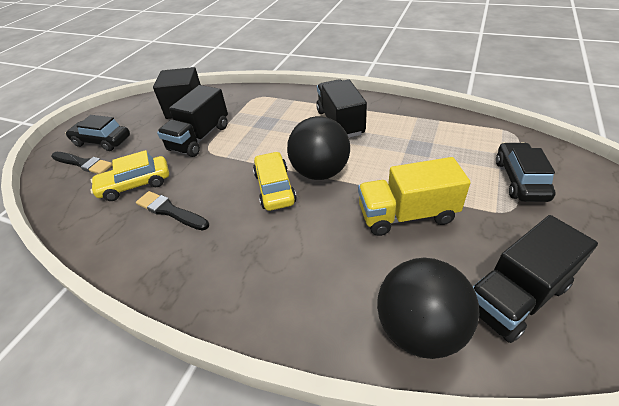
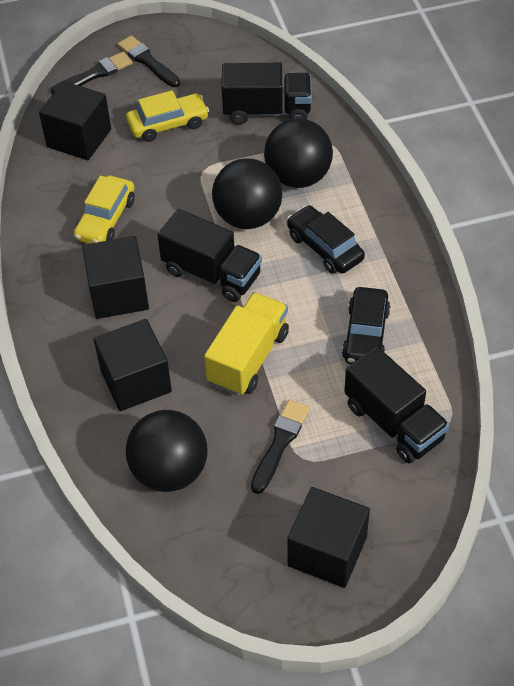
black ball: 2 -> 3
black brush: 2 -> 3
black cube: 1 -> 4

